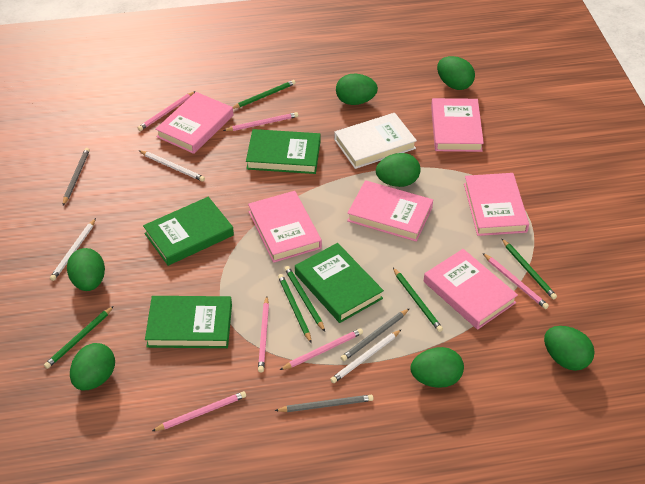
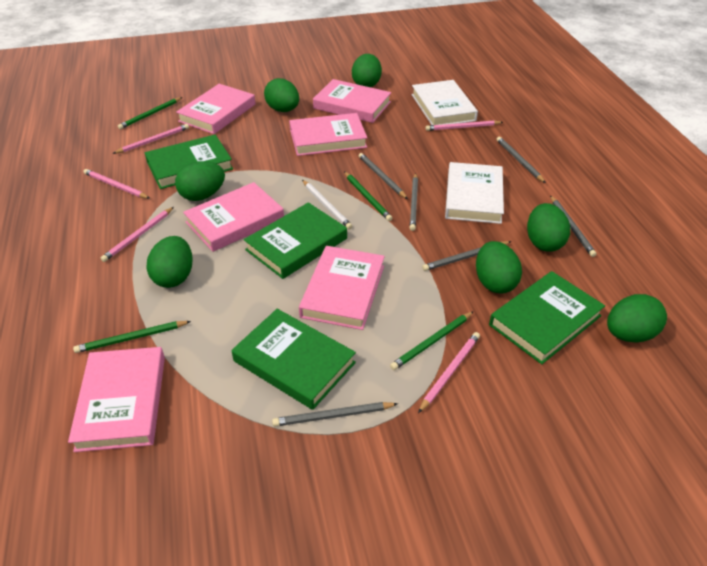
green pencil: 6 -> 4
grey pencil: 3 -> 6
pink pencil: 6 -> 5
white book: 1 -> 2
white pencil: 3 -> 1

